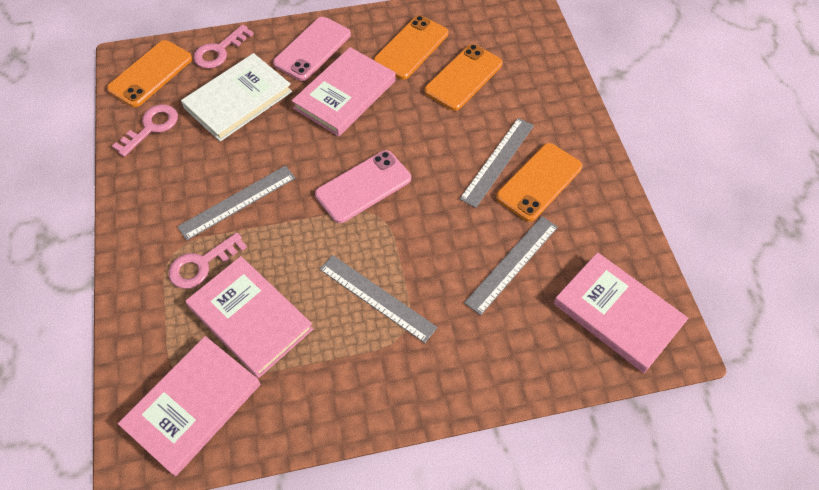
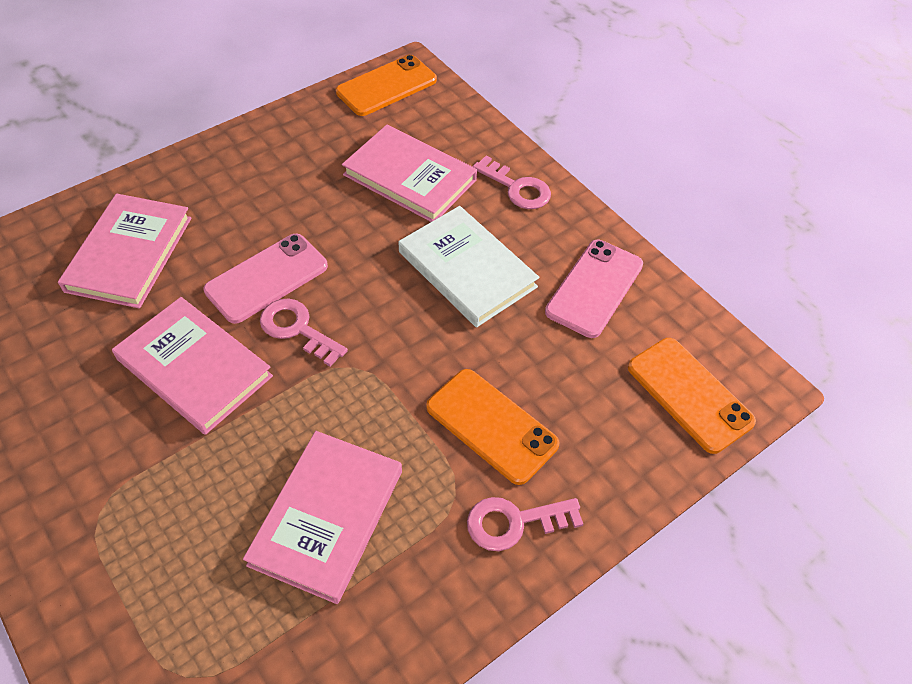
grey ruler: 4 -> 0
orange phone: 4 -> 3

